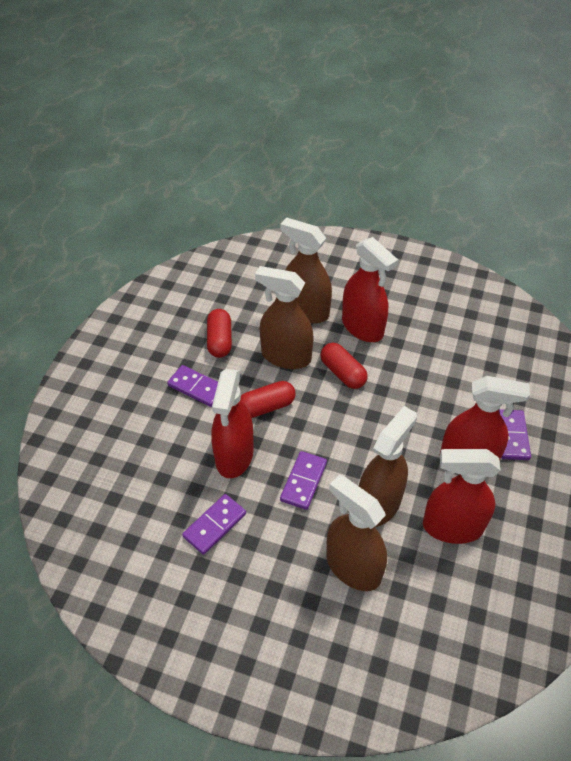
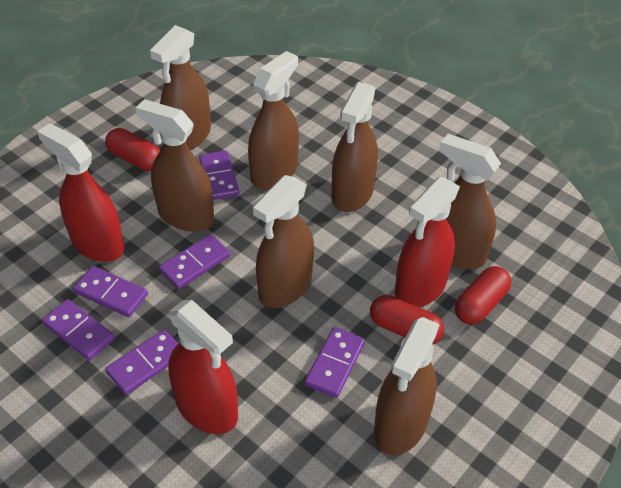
brown spray bottle: 4 -> 7
purple domino: 4 -> 6
red spray bottle: 4 -> 3

